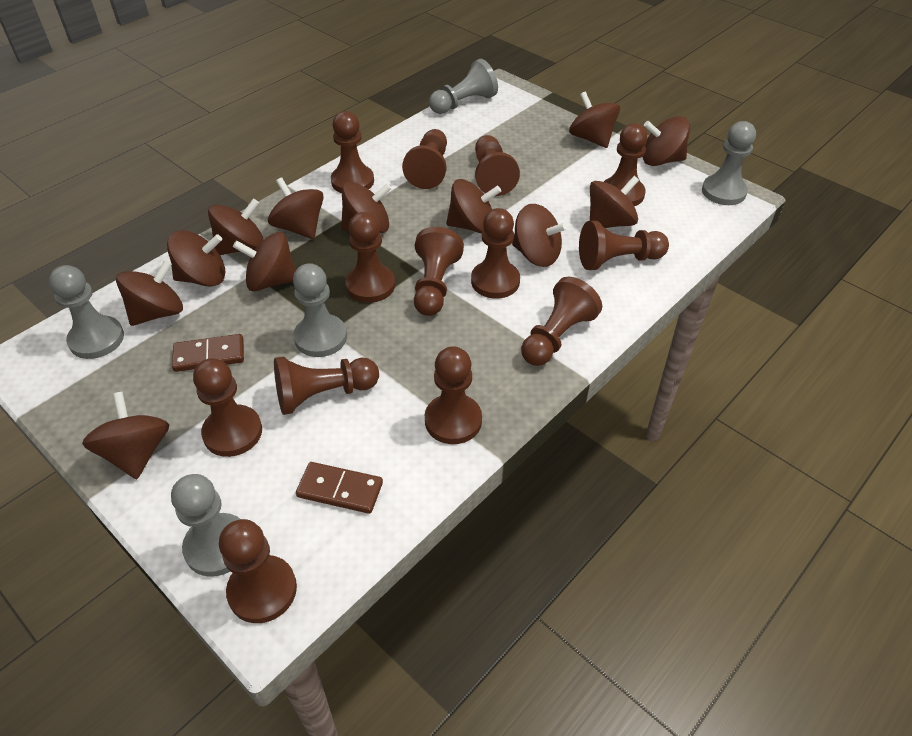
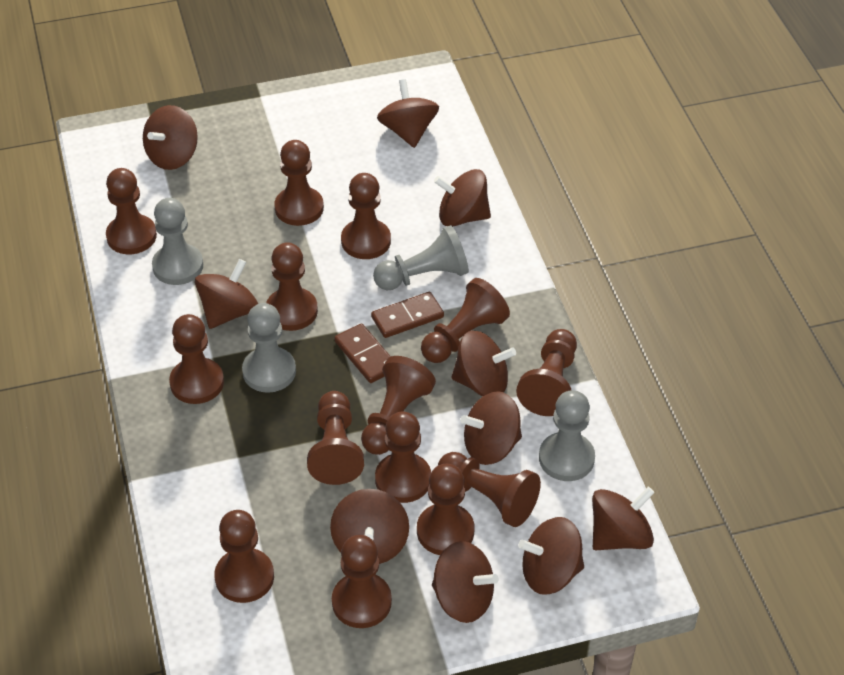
brown pawn: 13 -> 14
brown spinning top: 12 -> 10
grey pawn: 5 -> 4

